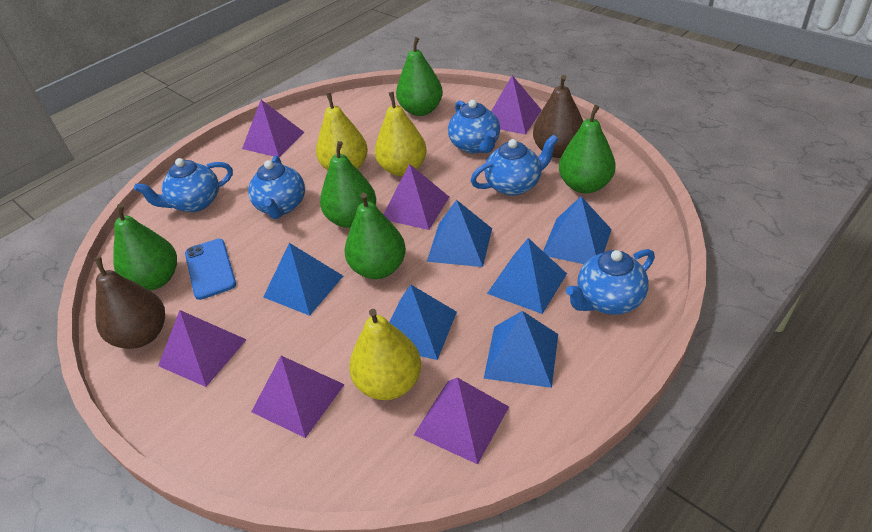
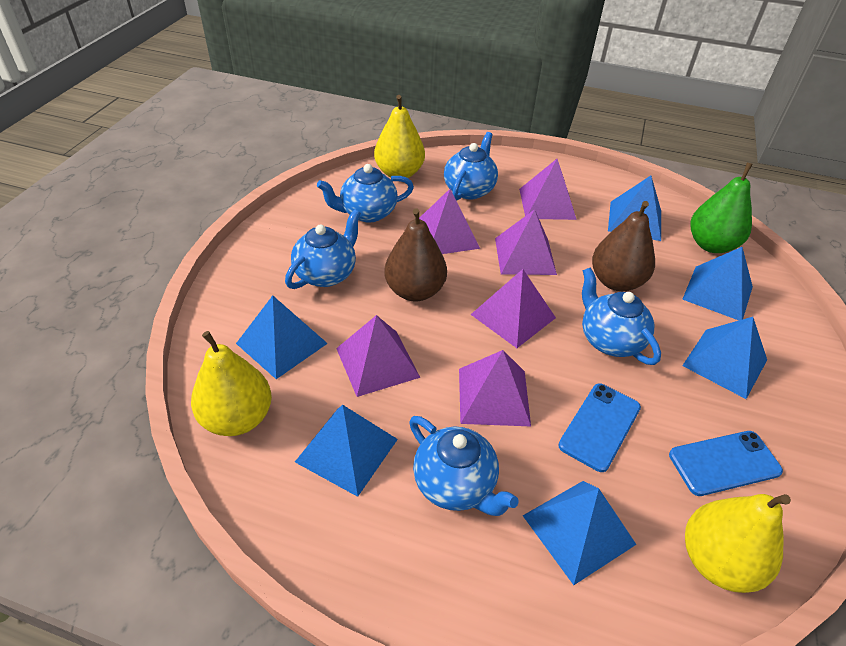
blue phone: 1 -> 2
green pear: 5 -> 1

